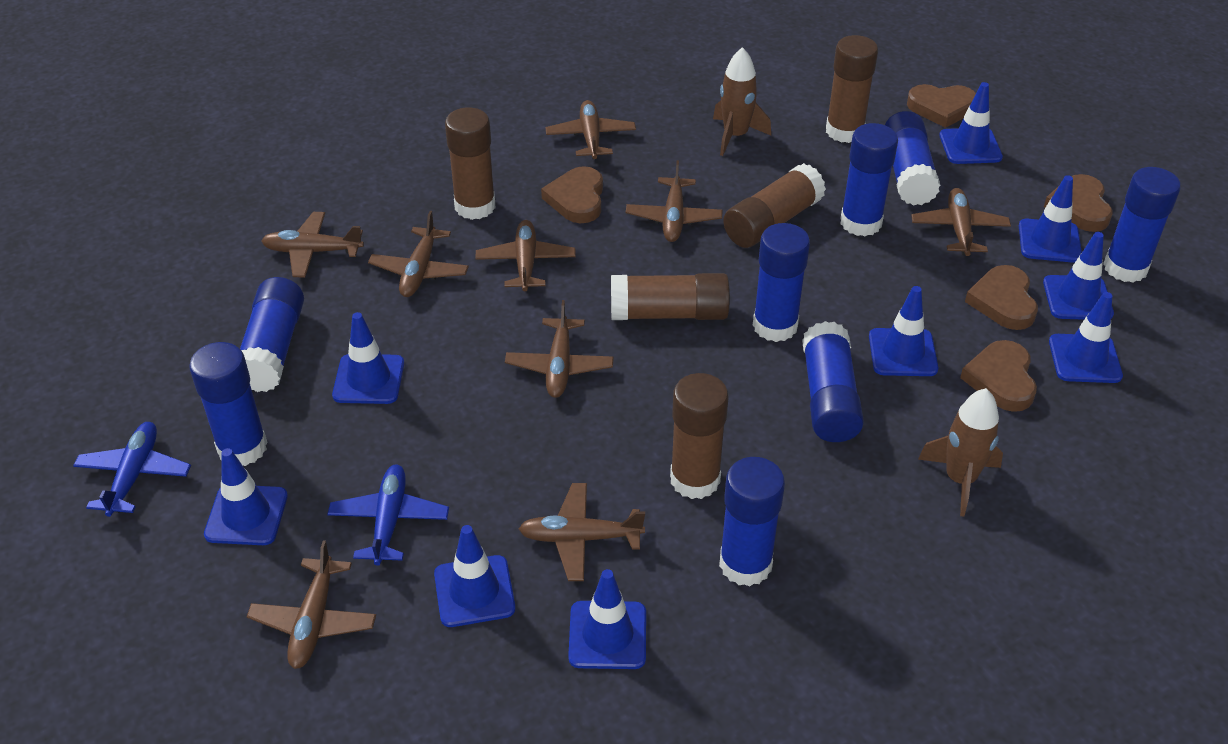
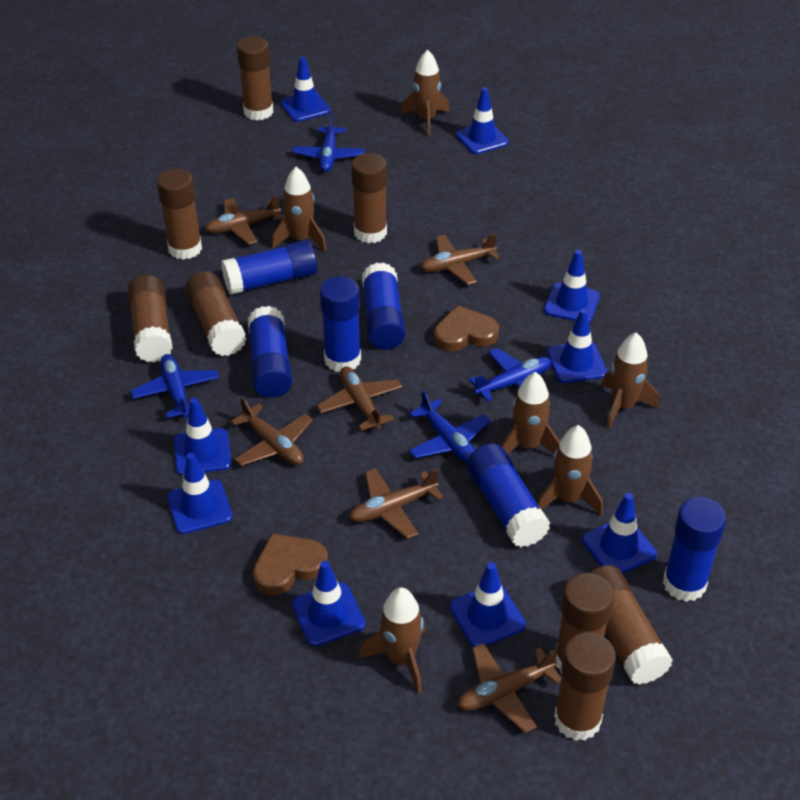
blue glue stick: 8 -> 6
blue plane: 2 -> 4
brown glue stick: 5 -> 8
brown heart: 5 -> 2
brown plane: 9 -> 6
brown rocket: 2 -> 6

